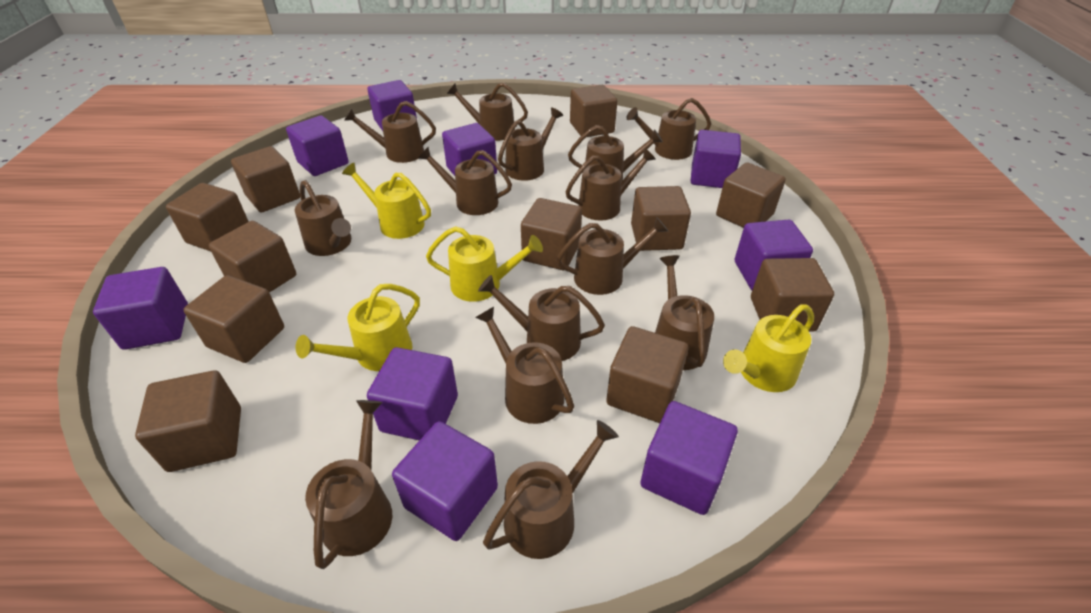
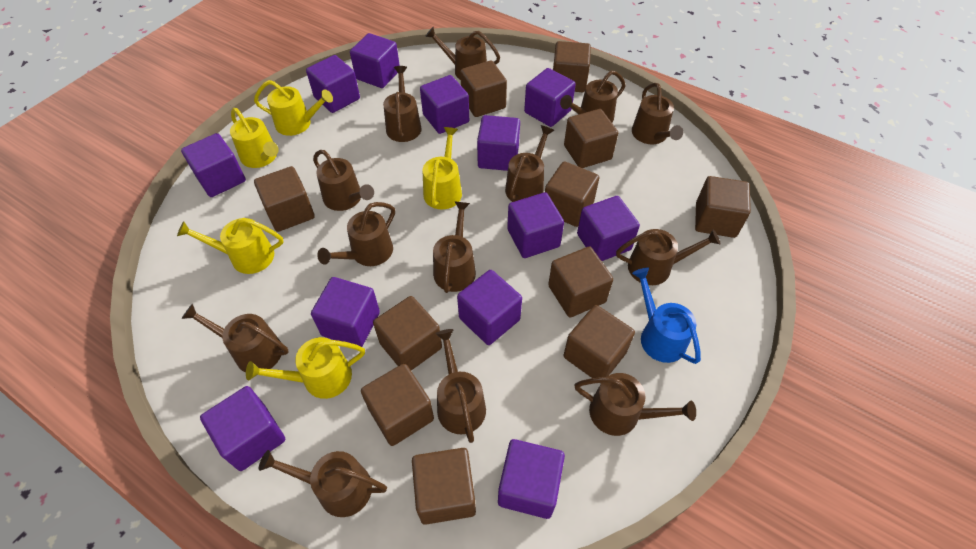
blue watering can: 0 -> 1
brown watering can: 14 -> 13
purple cube: 9 -> 12
yellow watering can: 4 -> 5

